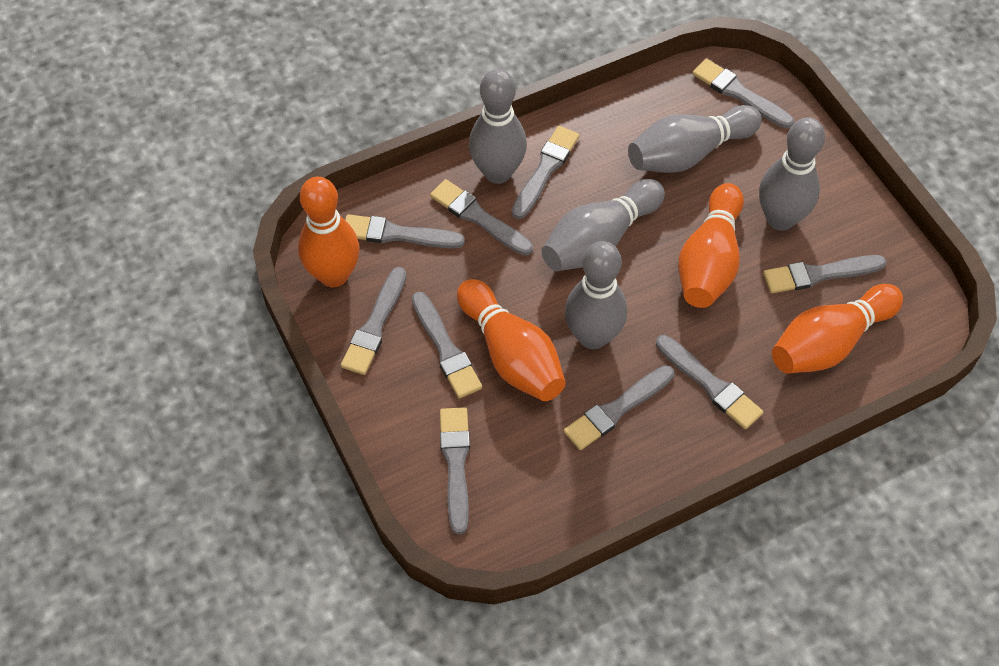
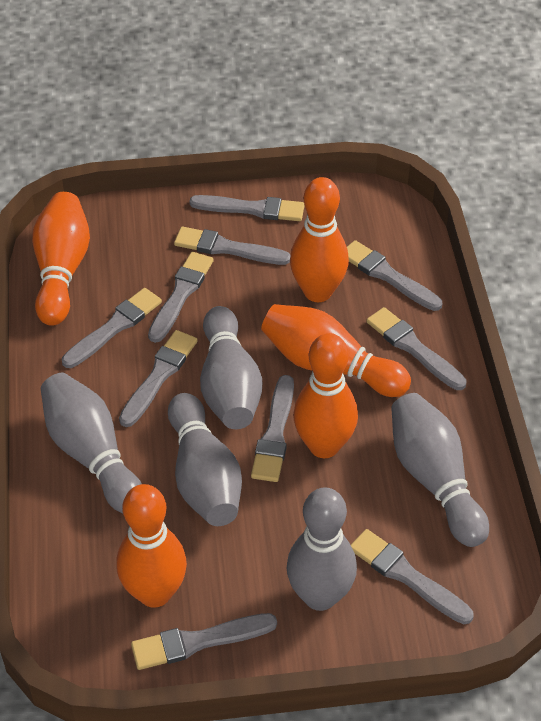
orange bowling pin: 4 -> 5

